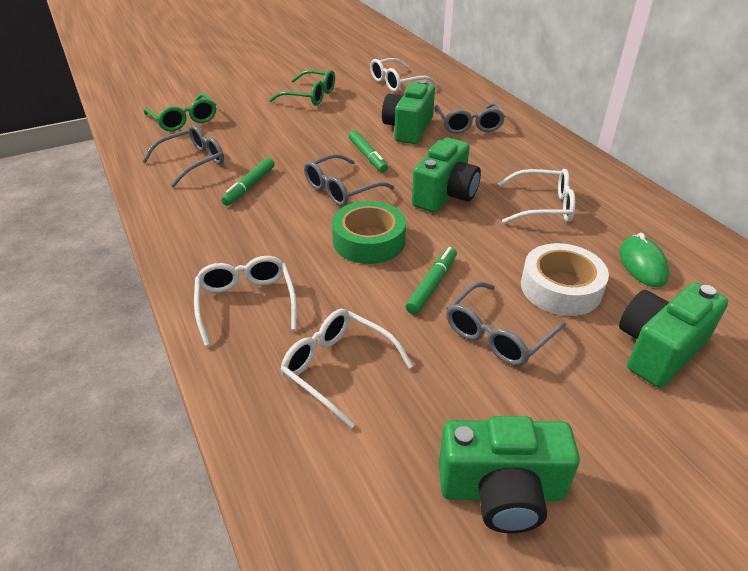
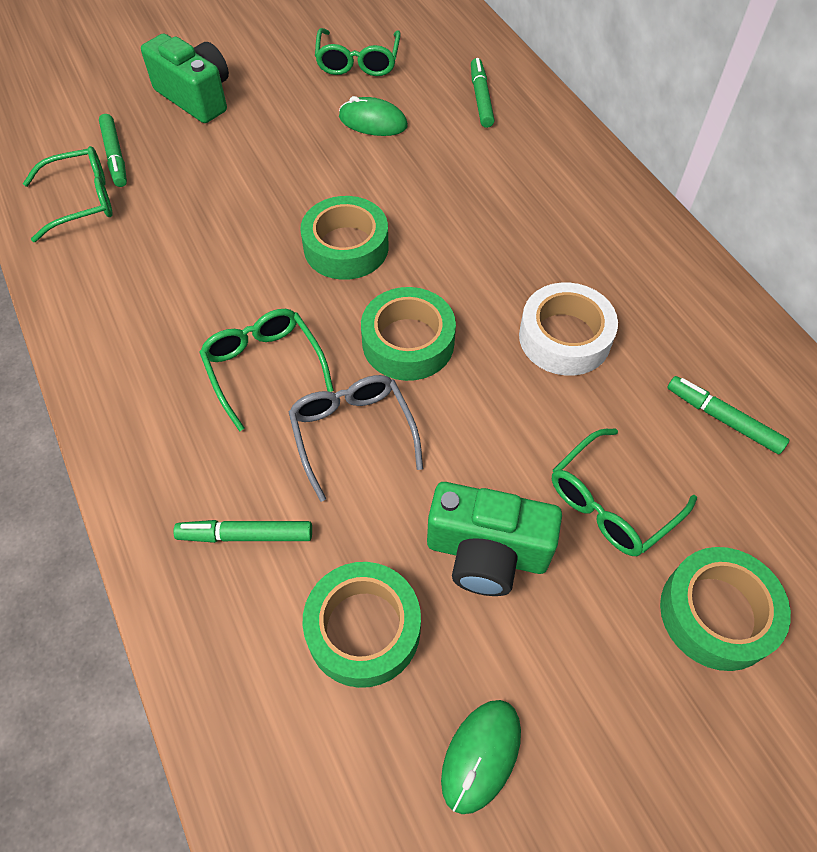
green camera: 4 -> 2
green glasses: 2 -> 4
green marker: 3 -> 4
green mouse: 1 -> 2
green tape: 1 -> 4
grey glasses: 4 -> 1
white glasses: 4 -> 0

